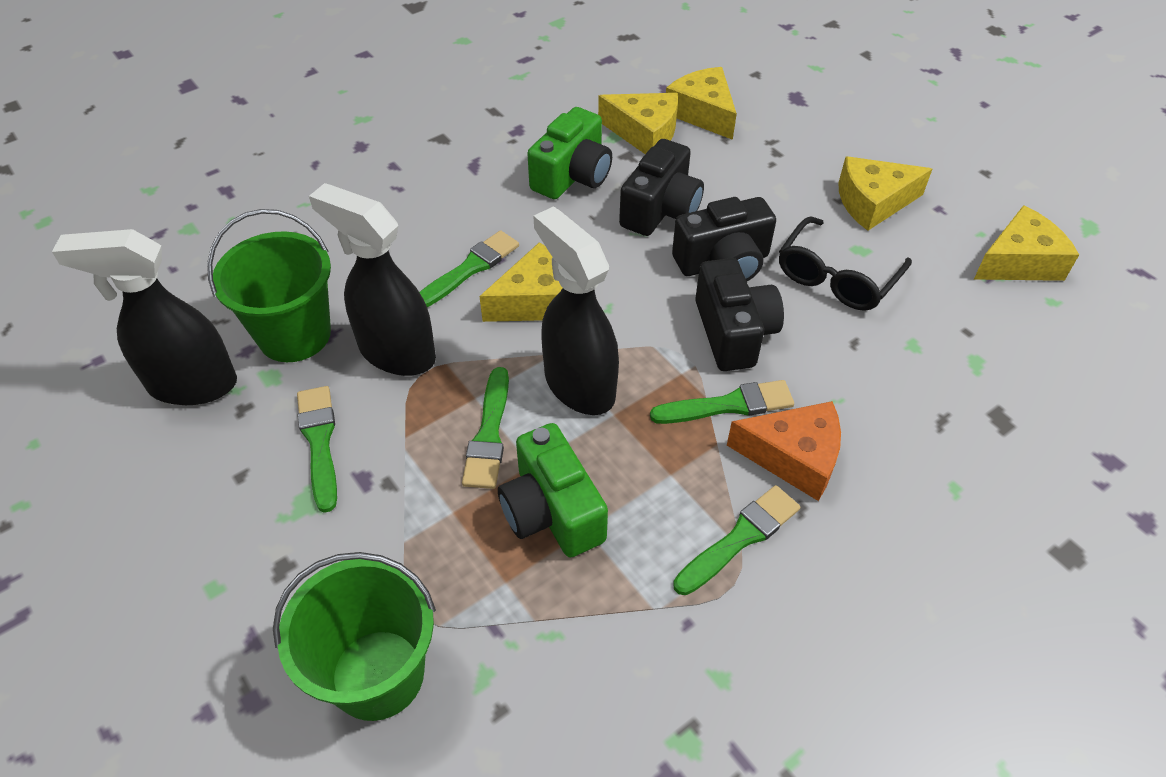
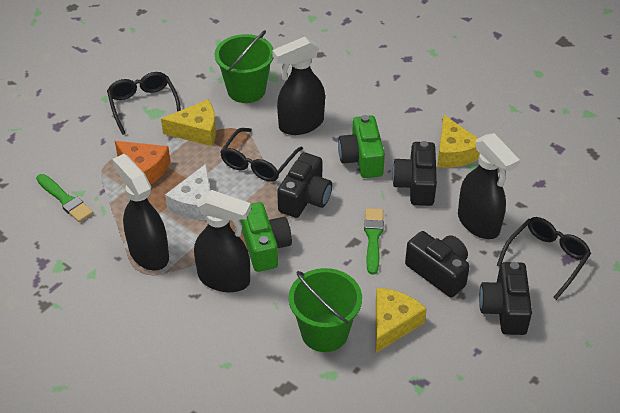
black camera: 3 -> 4
black glasses: 1 -> 3
black spray bottle: 3 -> 4
green brush: 5 -> 2
white cheese: 0 -> 1
yellow cheese: 5 -> 3

